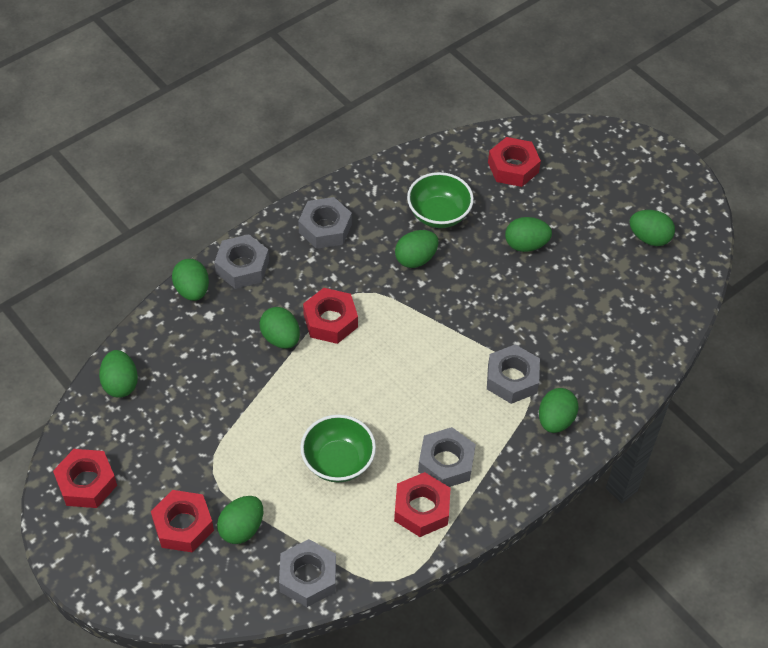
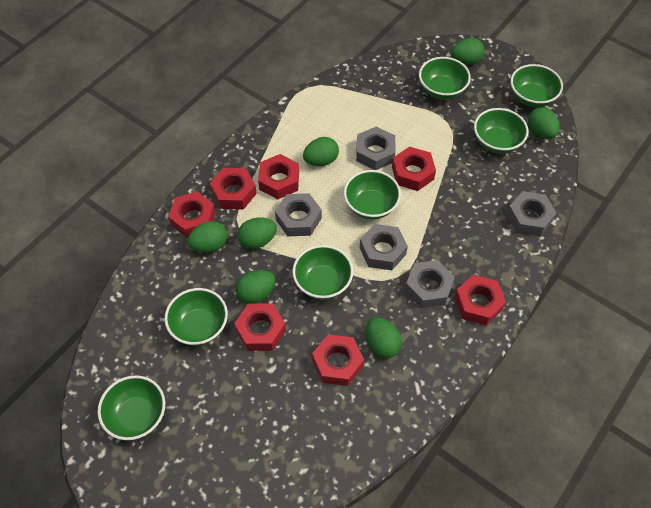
green bowl: 2 -> 7
green egg: 8 -> 7
red nut: 5 -> 7

